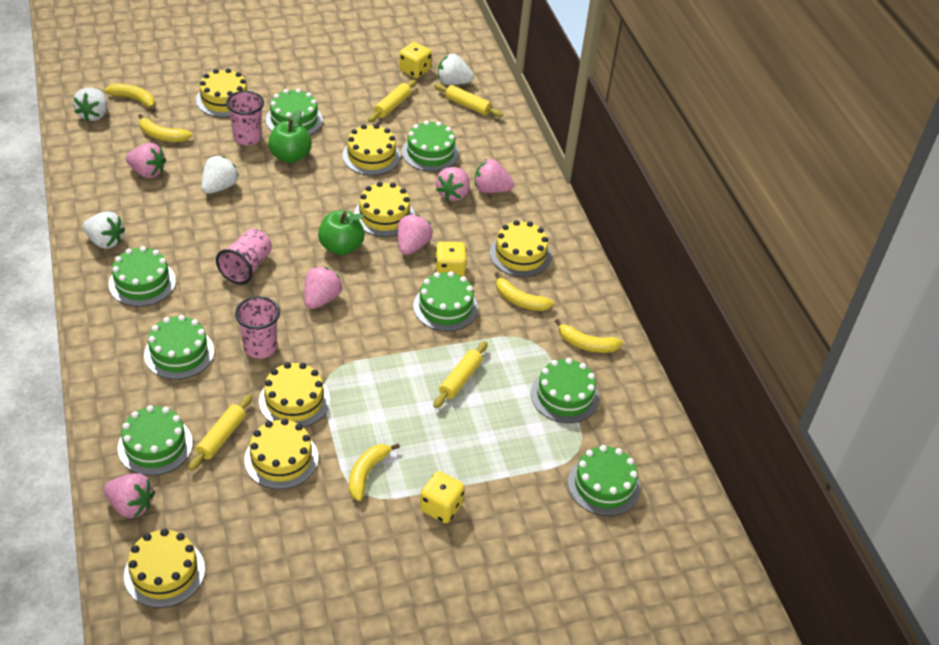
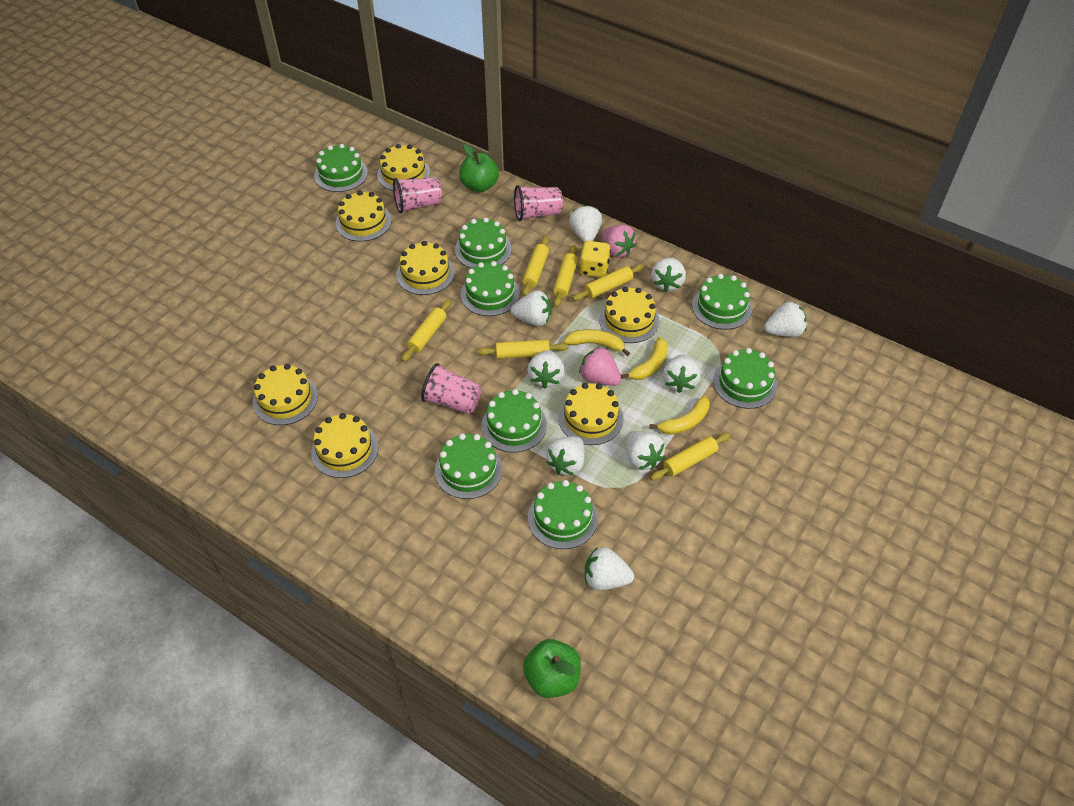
pink strawberry: 6 -> 2
white strawberry: 4 -> 9
yellow banana: 5 -> 3
yellow dice: 3 -> 1
yellow rolling pin: 4 -> 6

